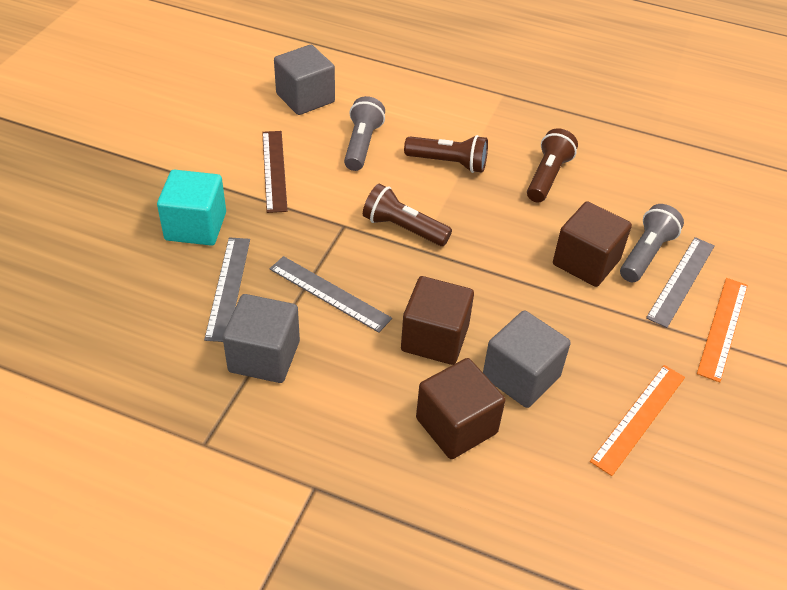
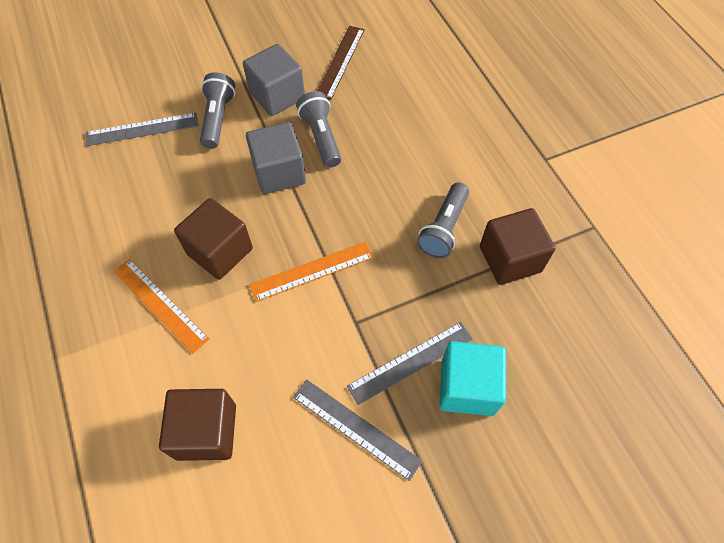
brown flashlight: 3 -> 0
grey cube: 3 -> 2
grey flashlight: 2 -> 3

